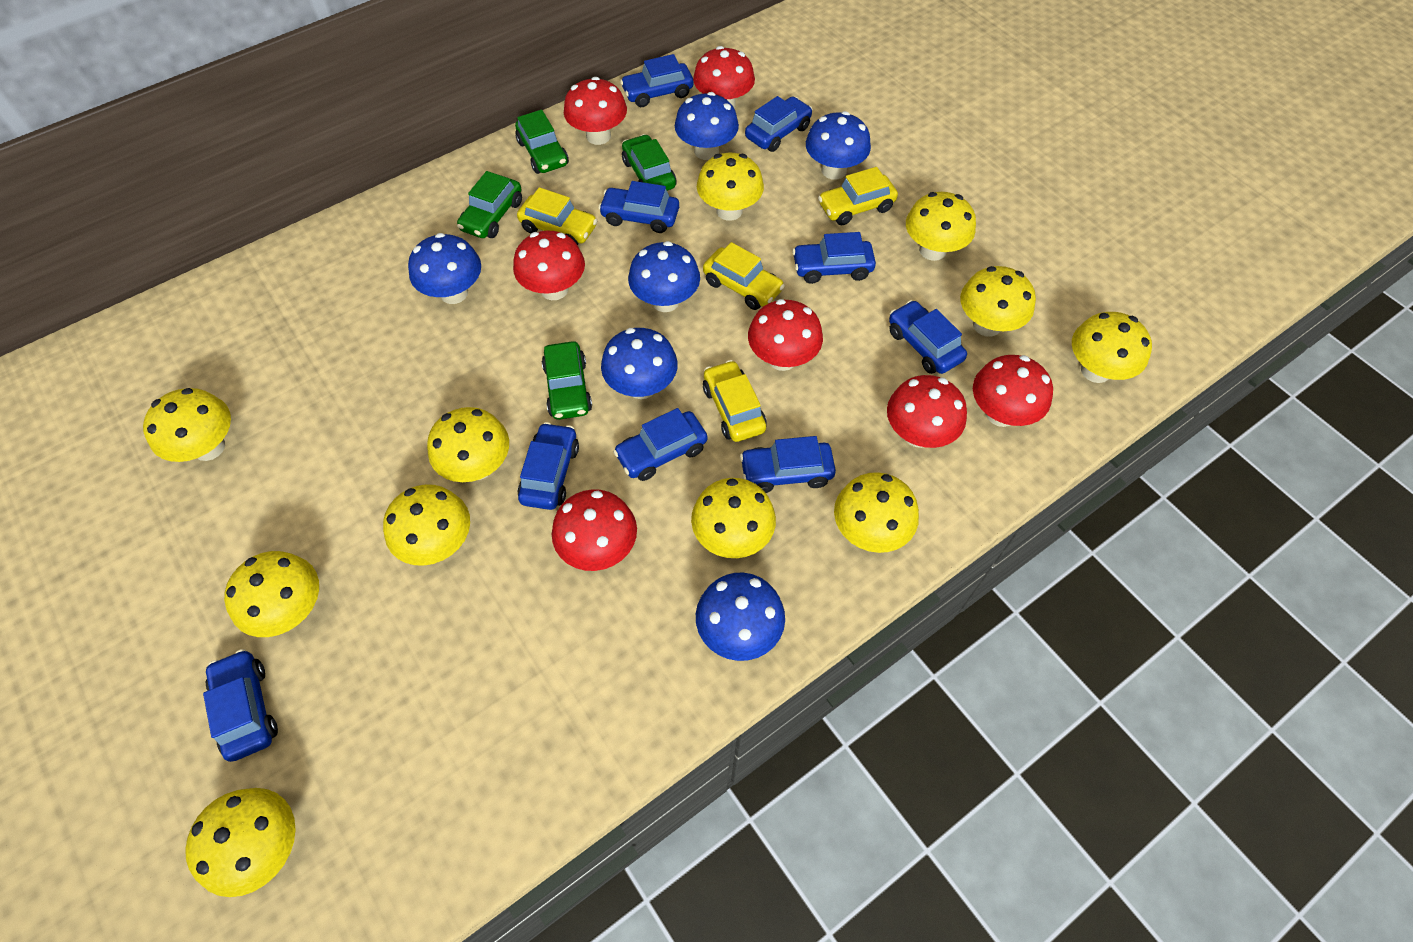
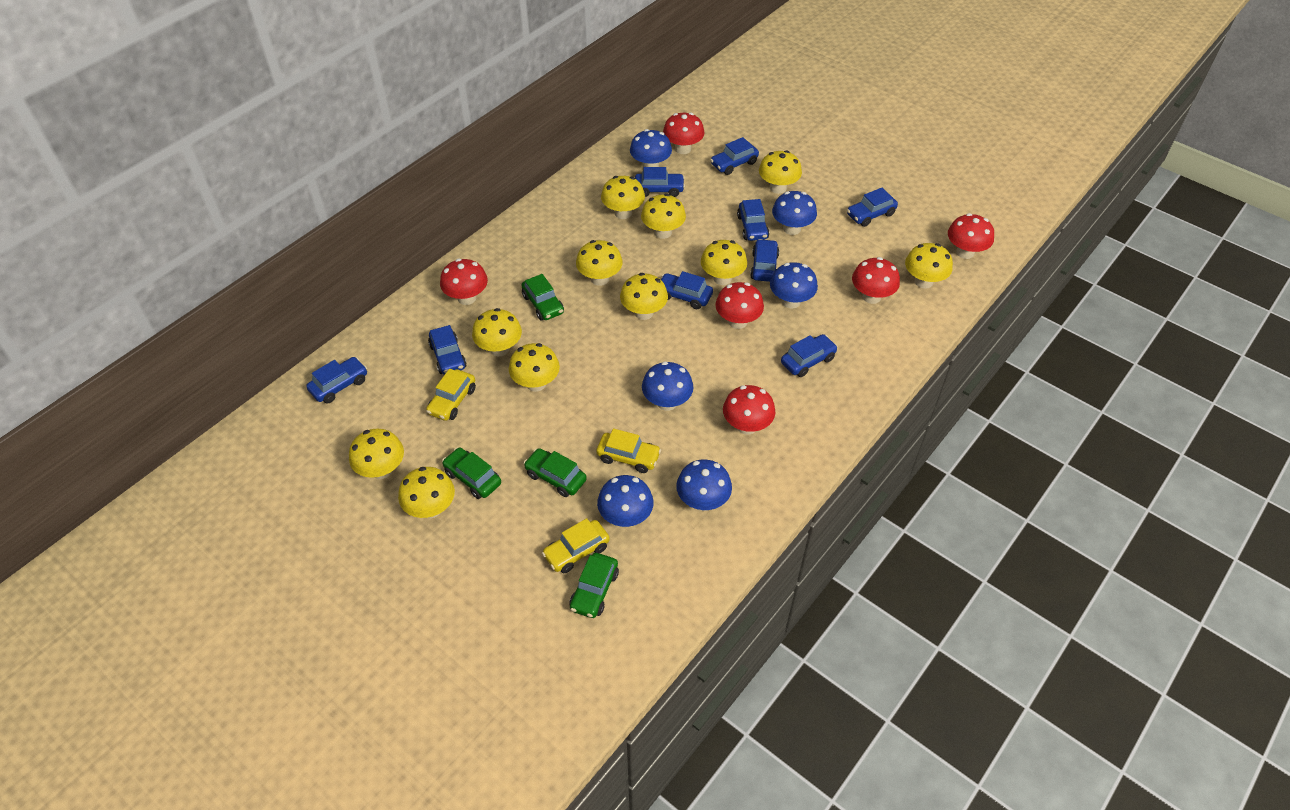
red mushroom: 7 -> 6
yellow car: 4 -> 3

